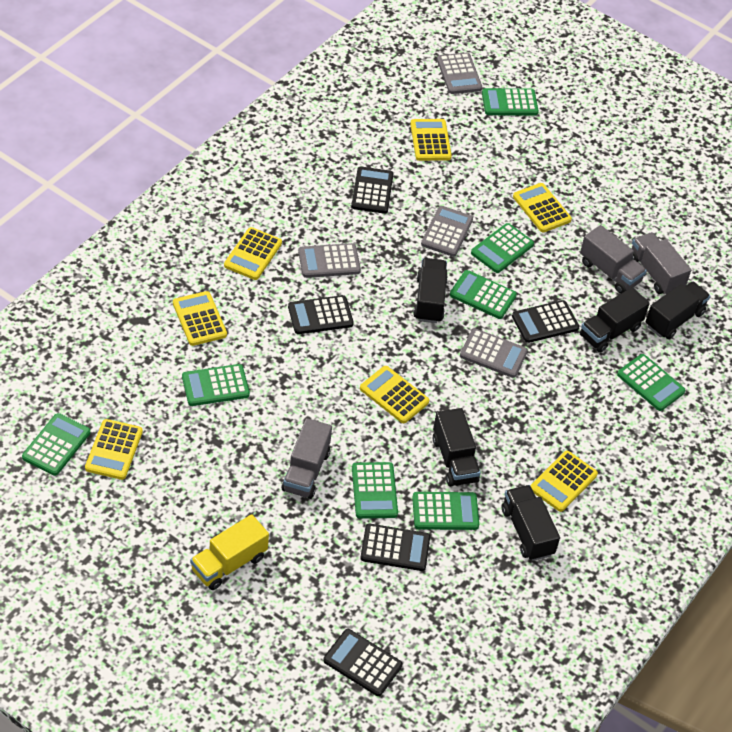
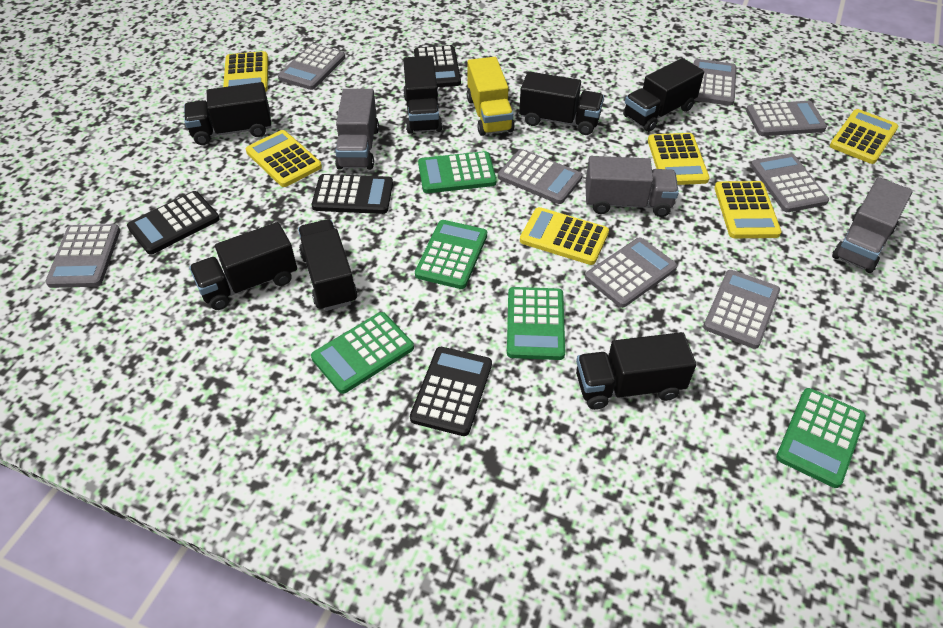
black calculator: 5 -> 4
black truck: 5 -> 7
green calculator: 8 -> 5
grey calculator: 4 -> 8
yellow calculator: 7 -> 6

